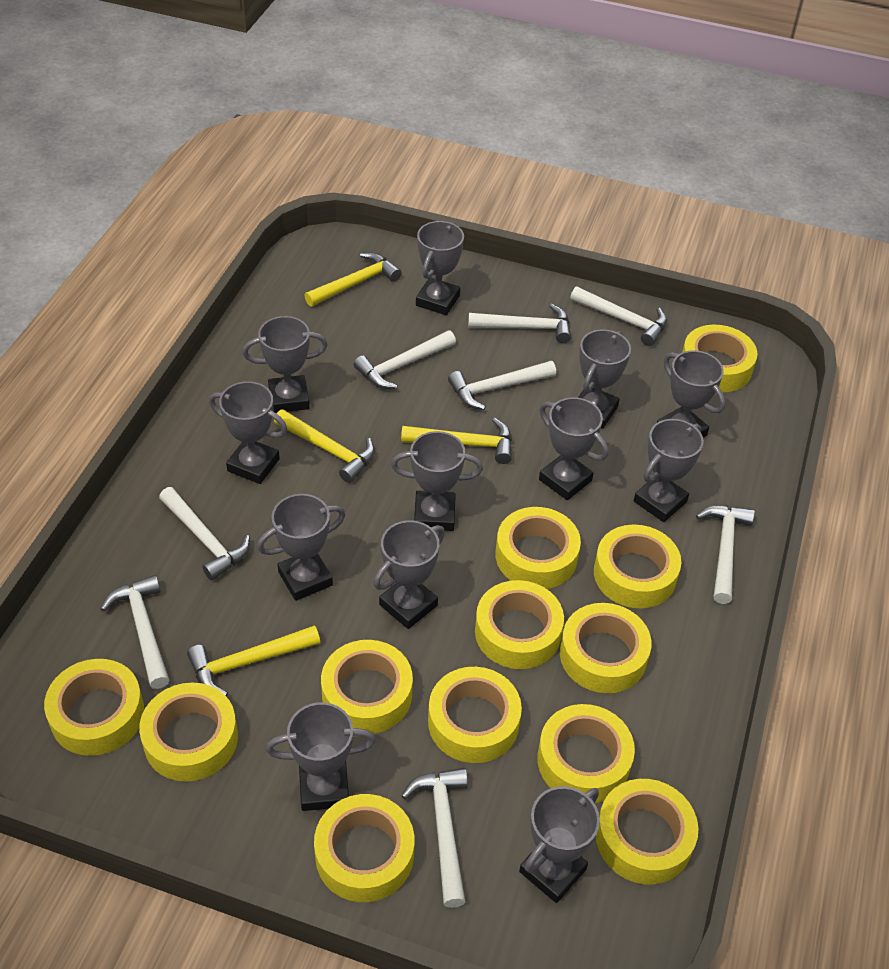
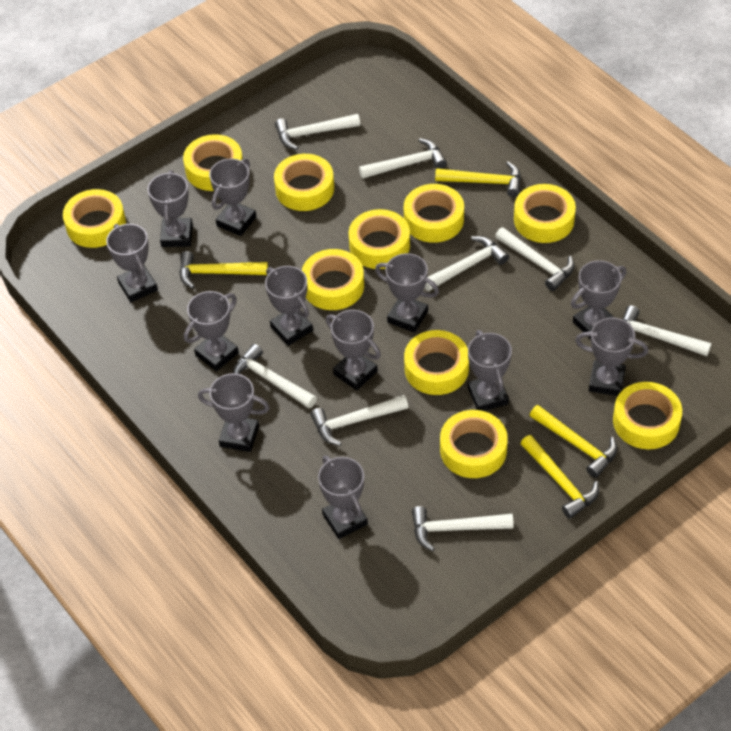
yellow tape: 12 -> 10

